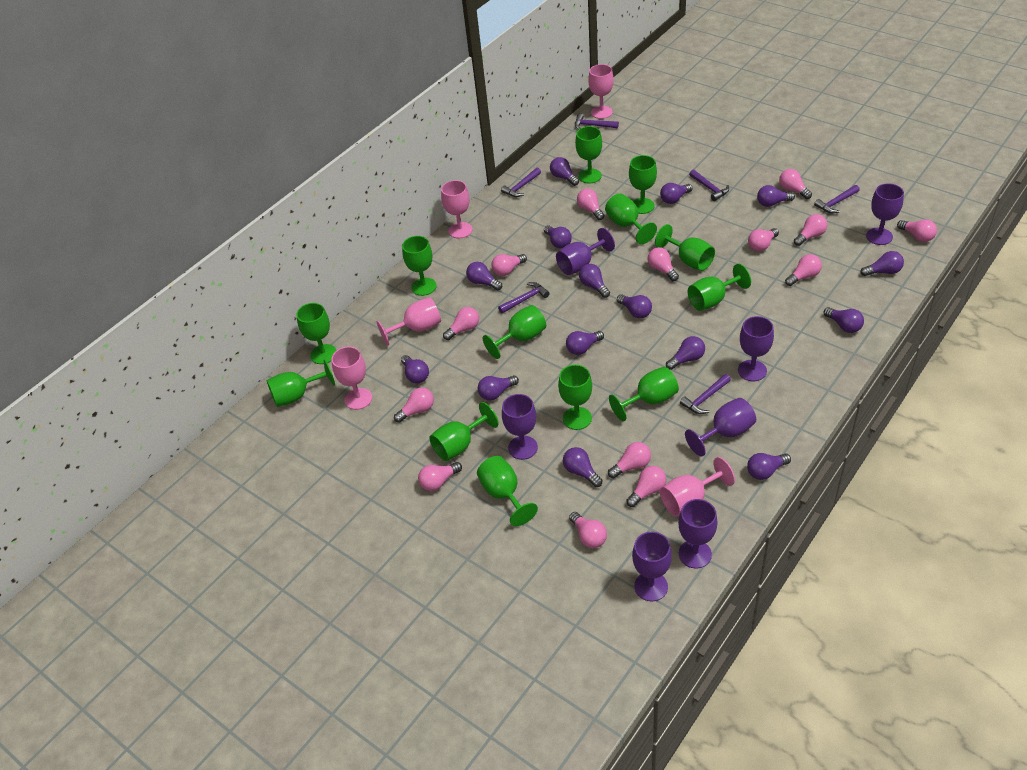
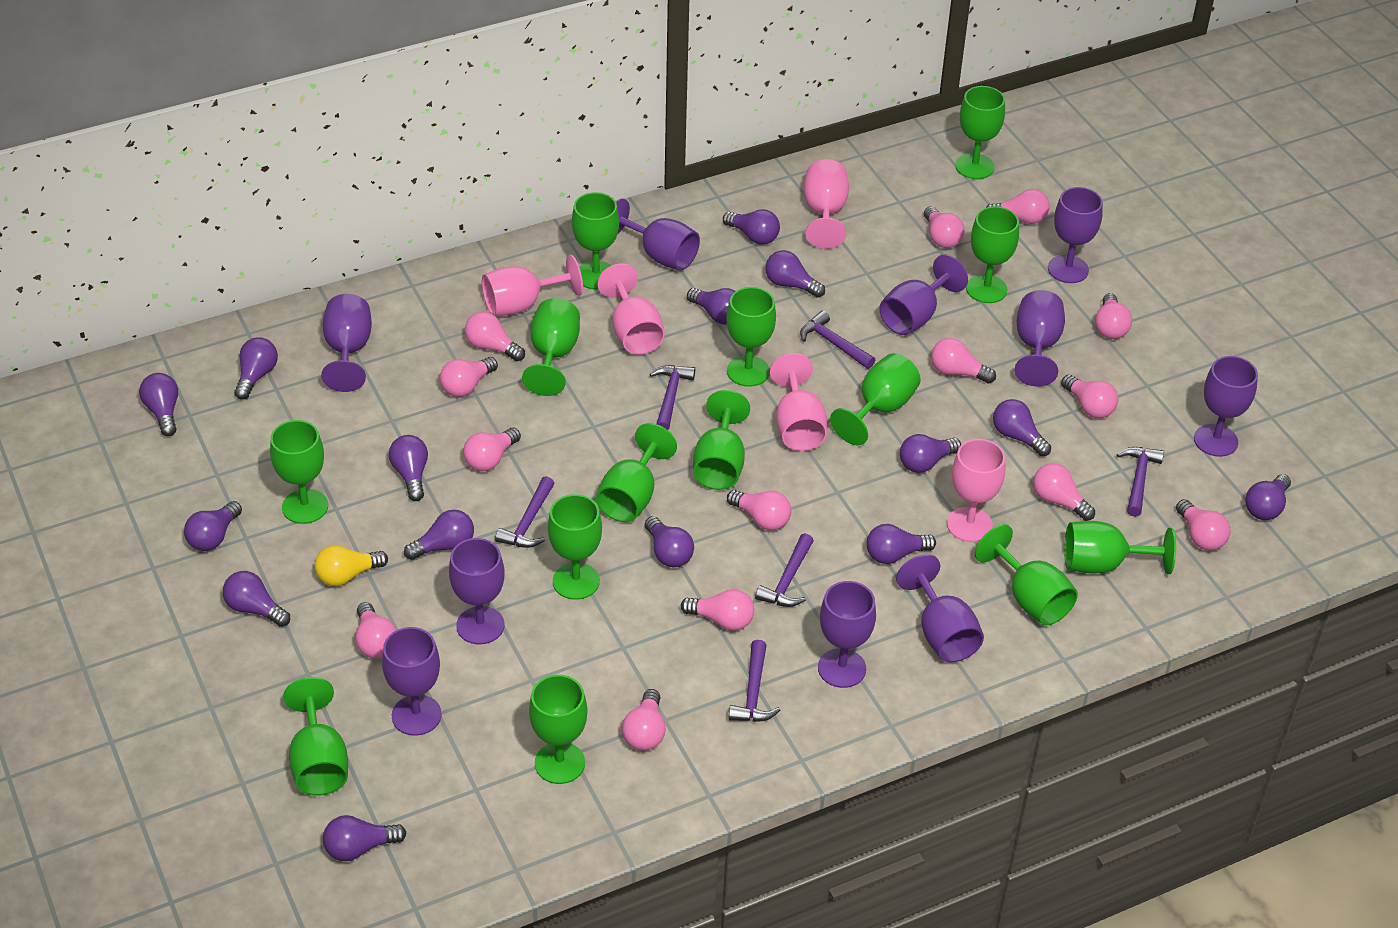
green goblet: 13 -> 14
purple goblet: 7 -> 10
yellow light bulb: 0 -> 1

